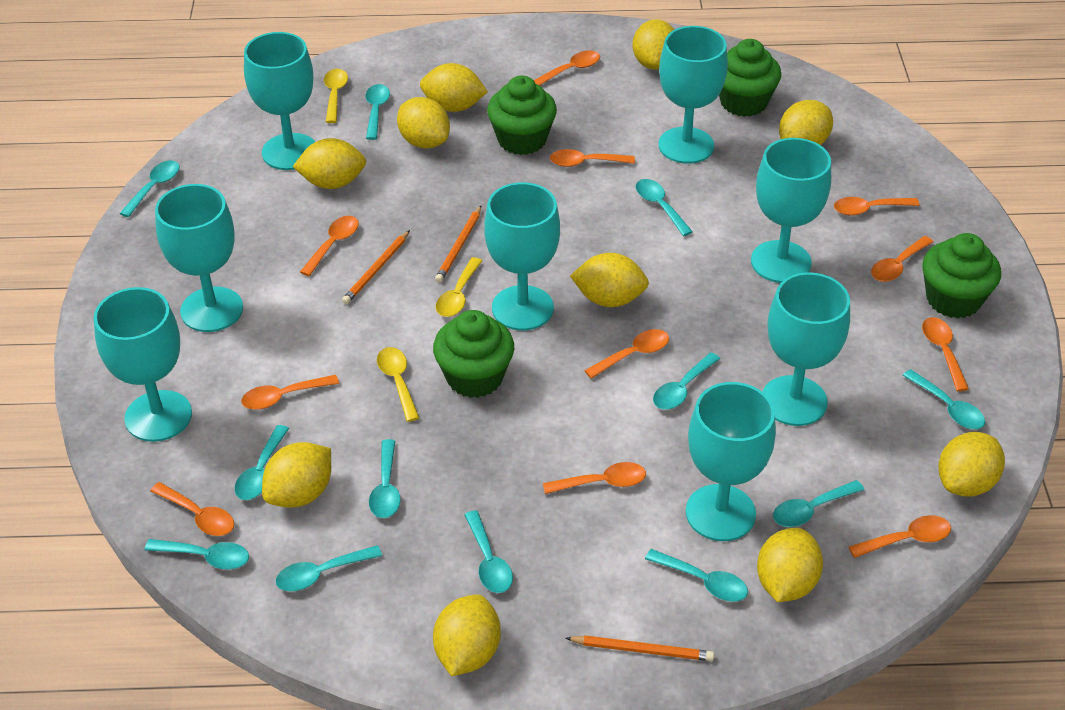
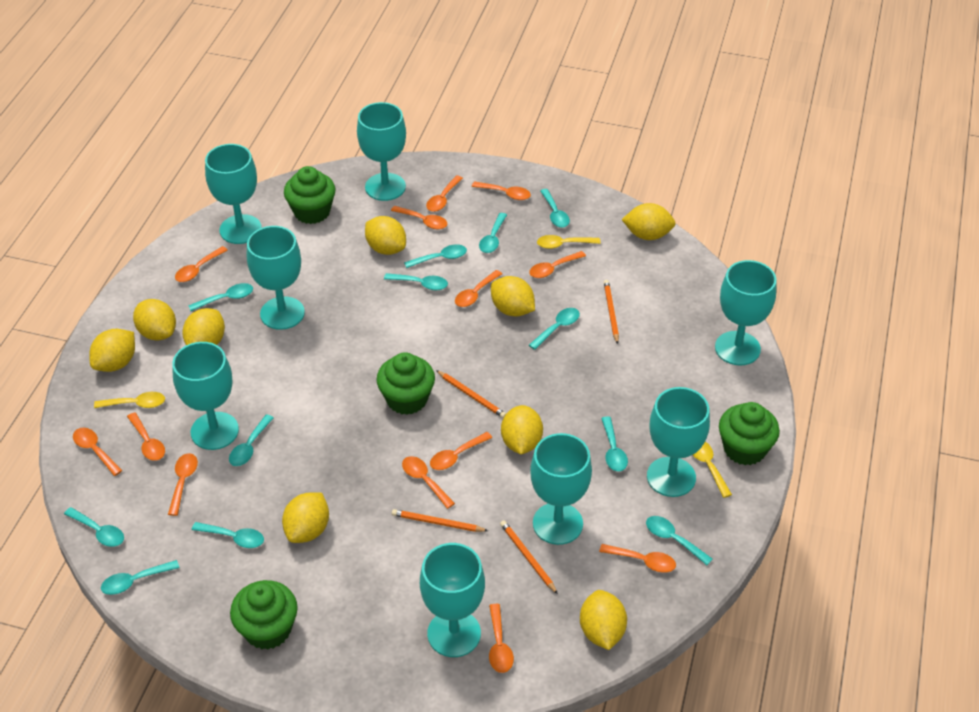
orange pencil: 3 -> 4
orange spoon: 11 -> 13
yellow lemon: 10 -> 9

